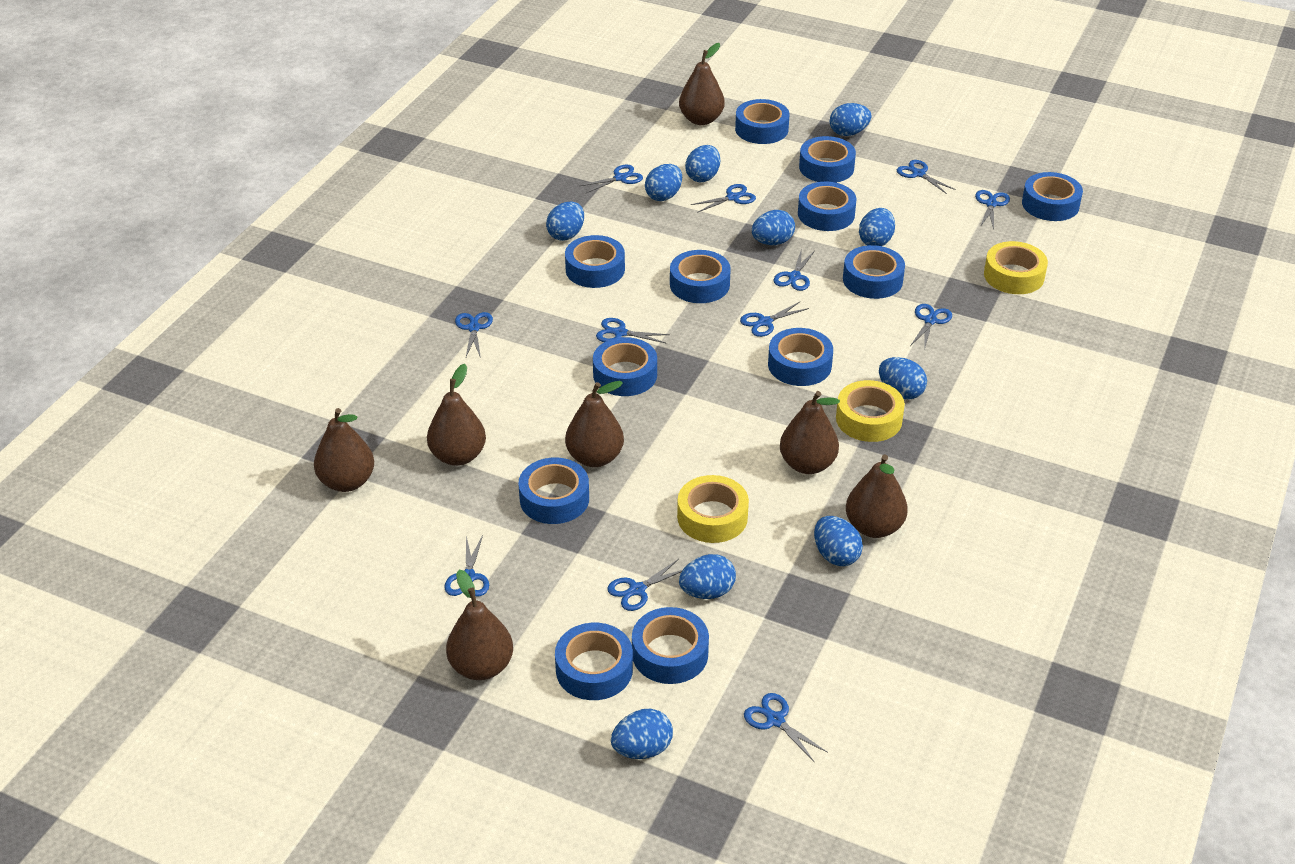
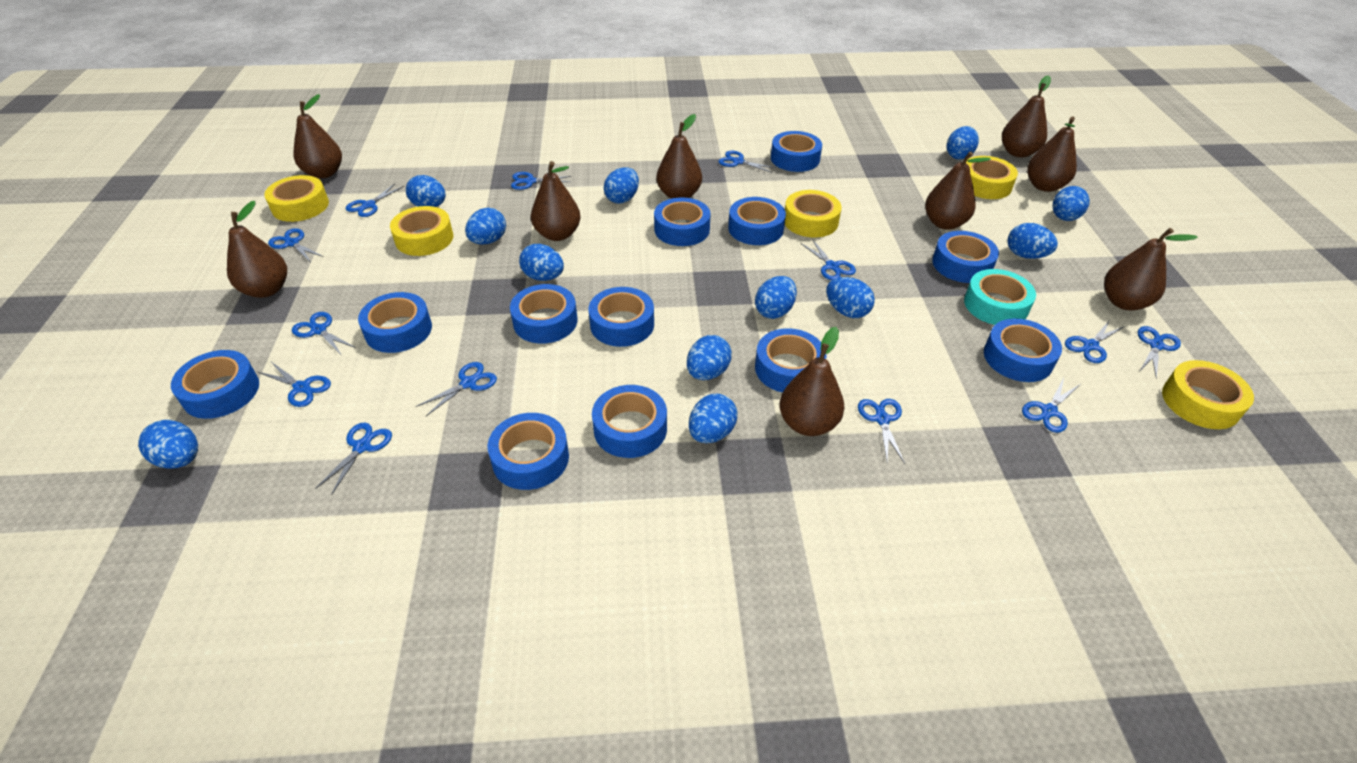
blue egg: 10 -> 12
blue scissors: 12 -> 13
brown pear: 7 -> 9
turquoise tape: 0 -> 1
yellow tape: 3 -> 5

